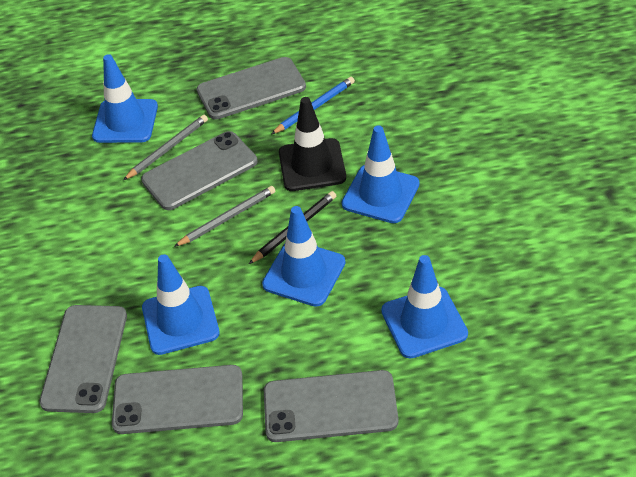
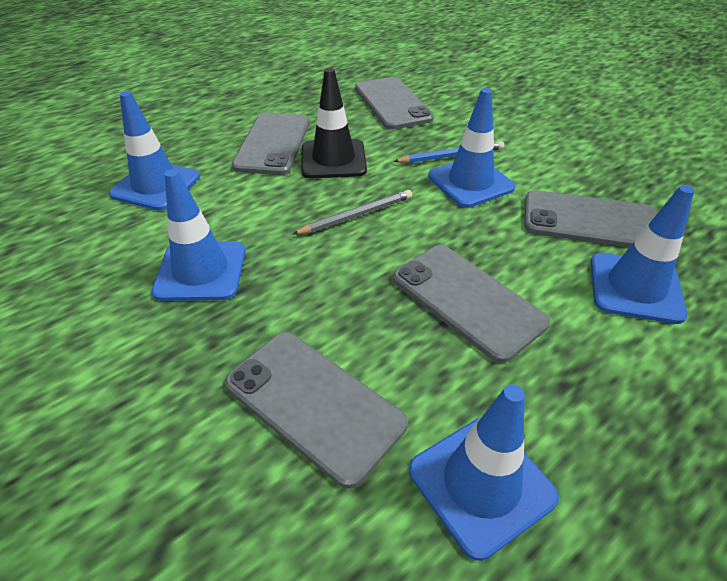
black pencil: 1 -> 0
grey pencil: 2 -> 1

